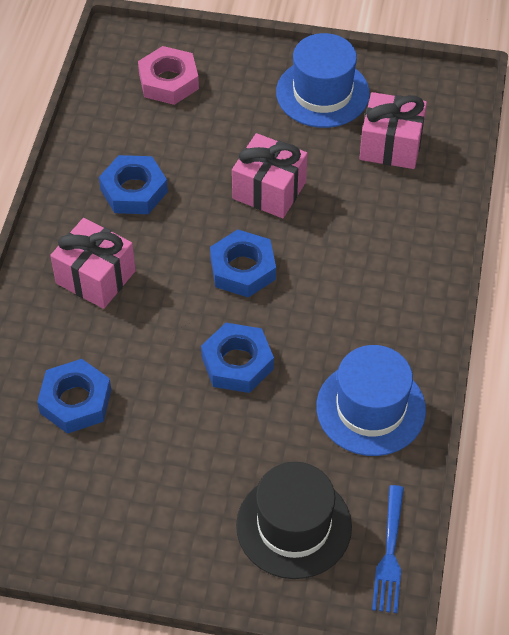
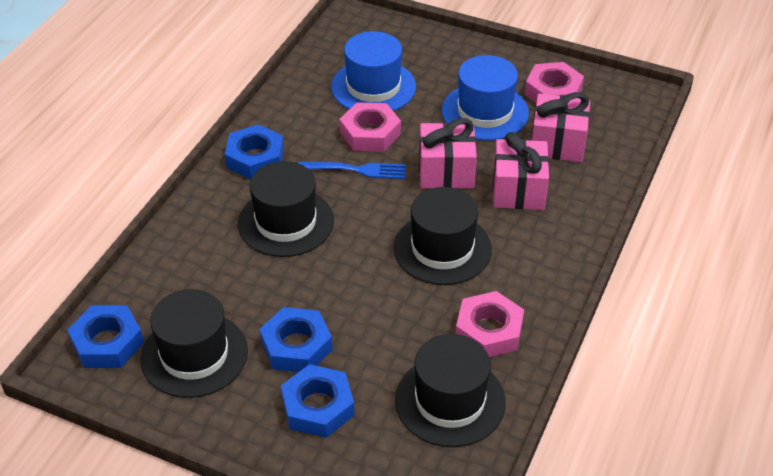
black hat: 1 -> 4
pink nut: 1 -> 3

